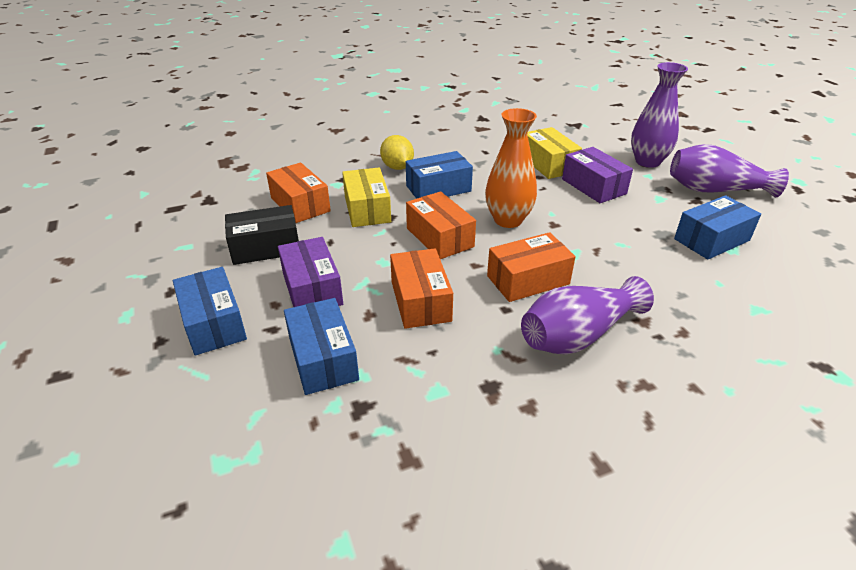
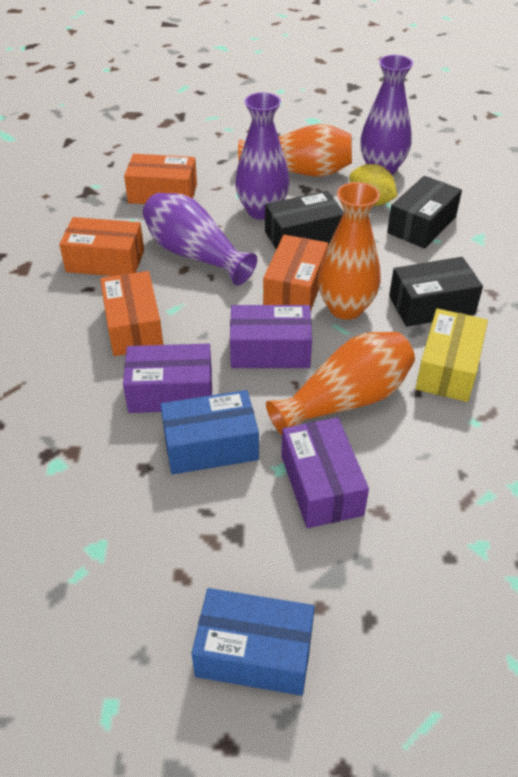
black box: 1 -> 3
blue box: 4 -> 2
orange vase: 1 -> 3
purple box: 2 -> 3
yellow box: 2 -> 1

